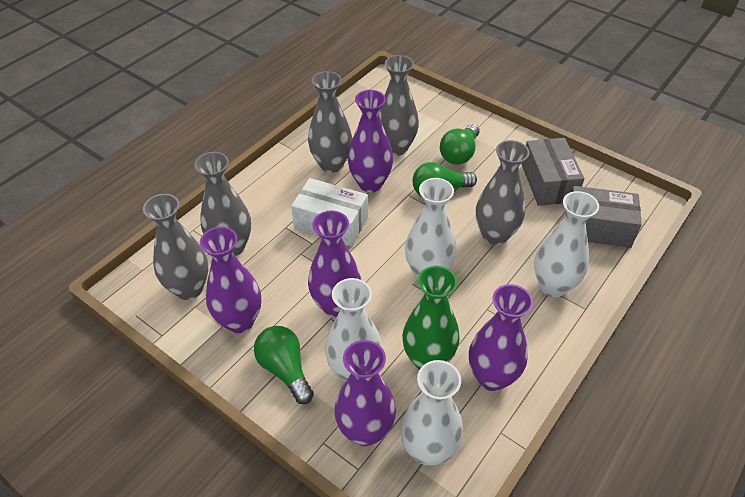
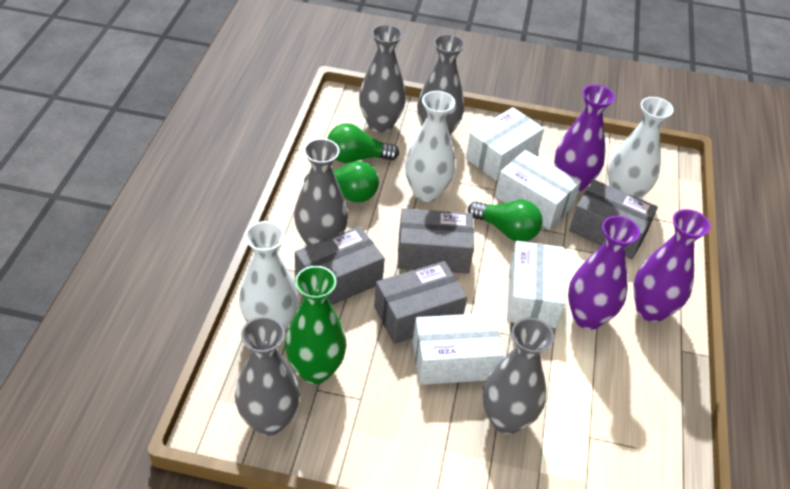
grey box: 2 -> 4
purple vase: 5 -> 3
white box: 1 -> 4
white vase: 4 -> 3

